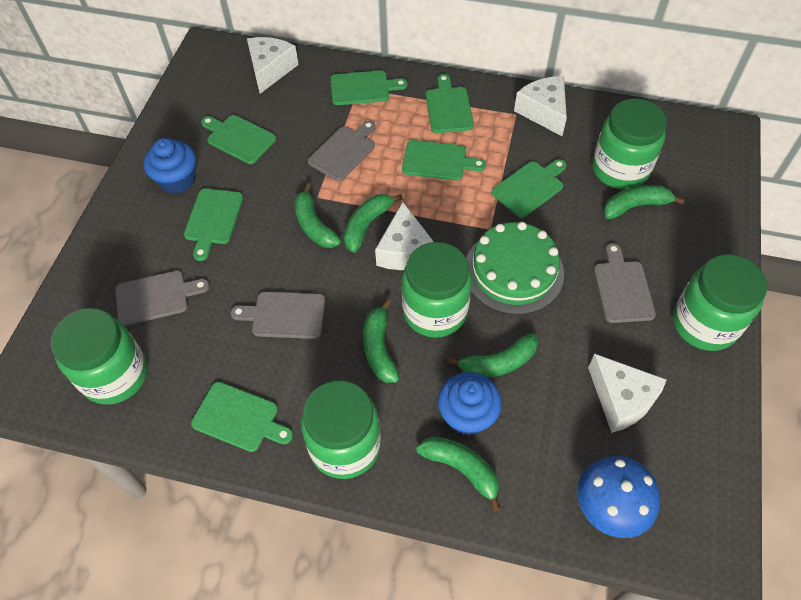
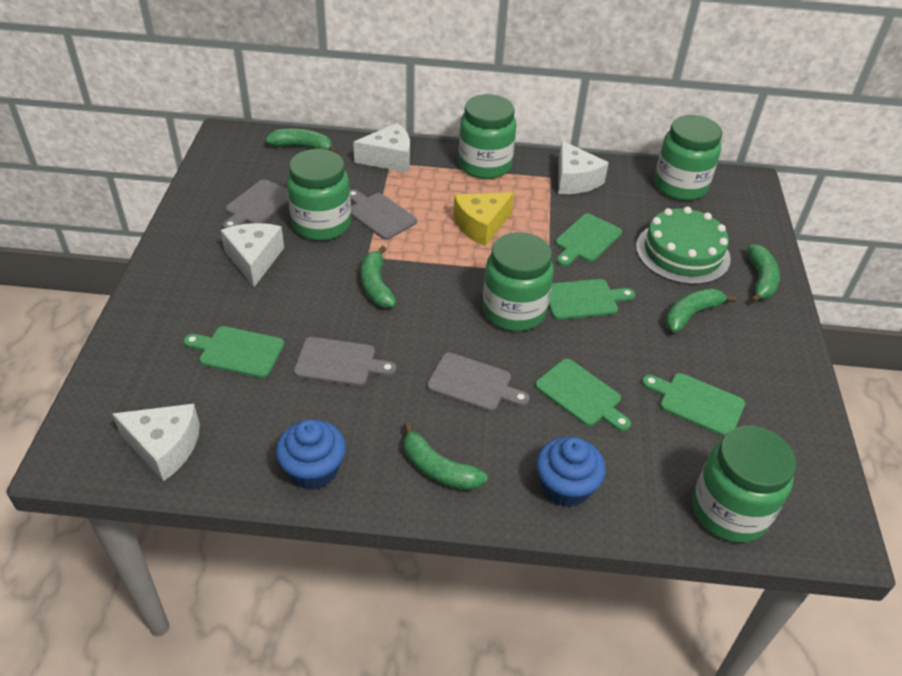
blue mushroom: 1 -> 0
green banana: 6 -> 5
green cutting board: 7 -> 5
yellow cheese: 0 -> 1

